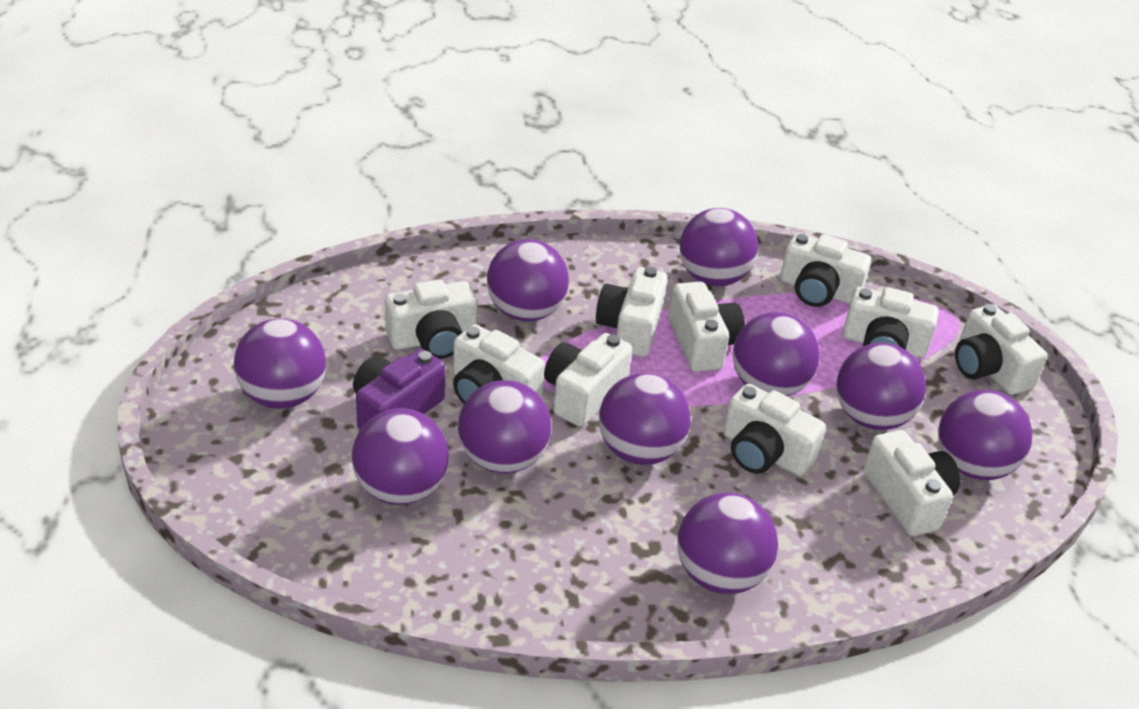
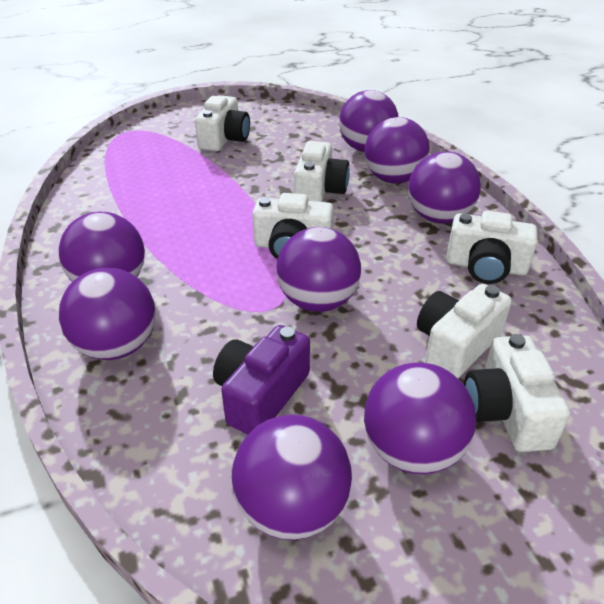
purple ball: 10 -> 8
white camera: 10 -> 6

